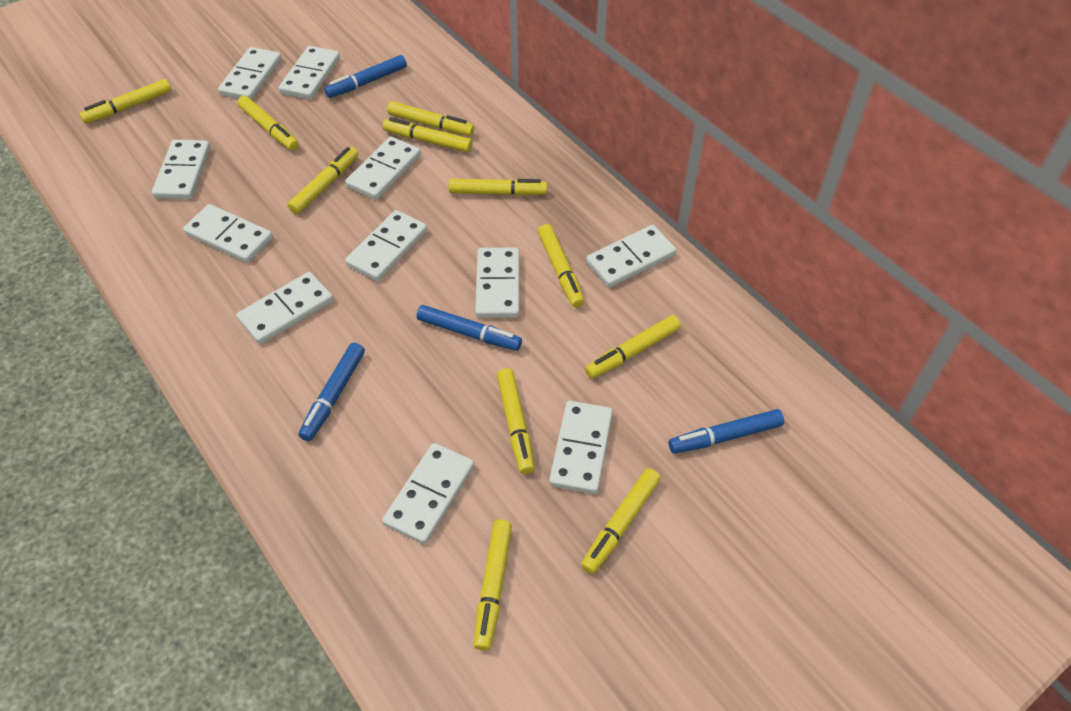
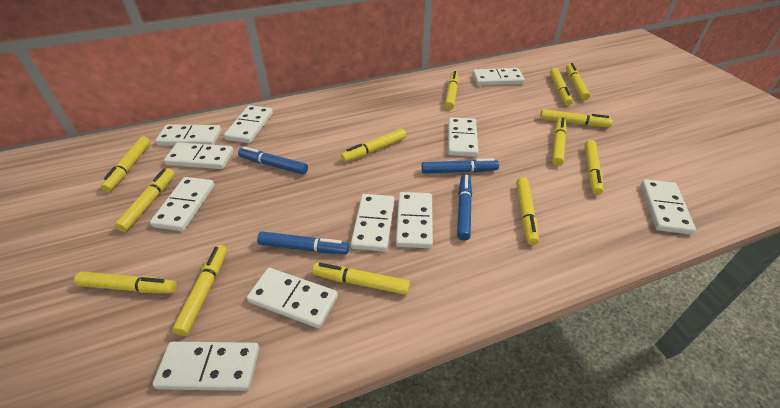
yellow marker: 11 -> 13

